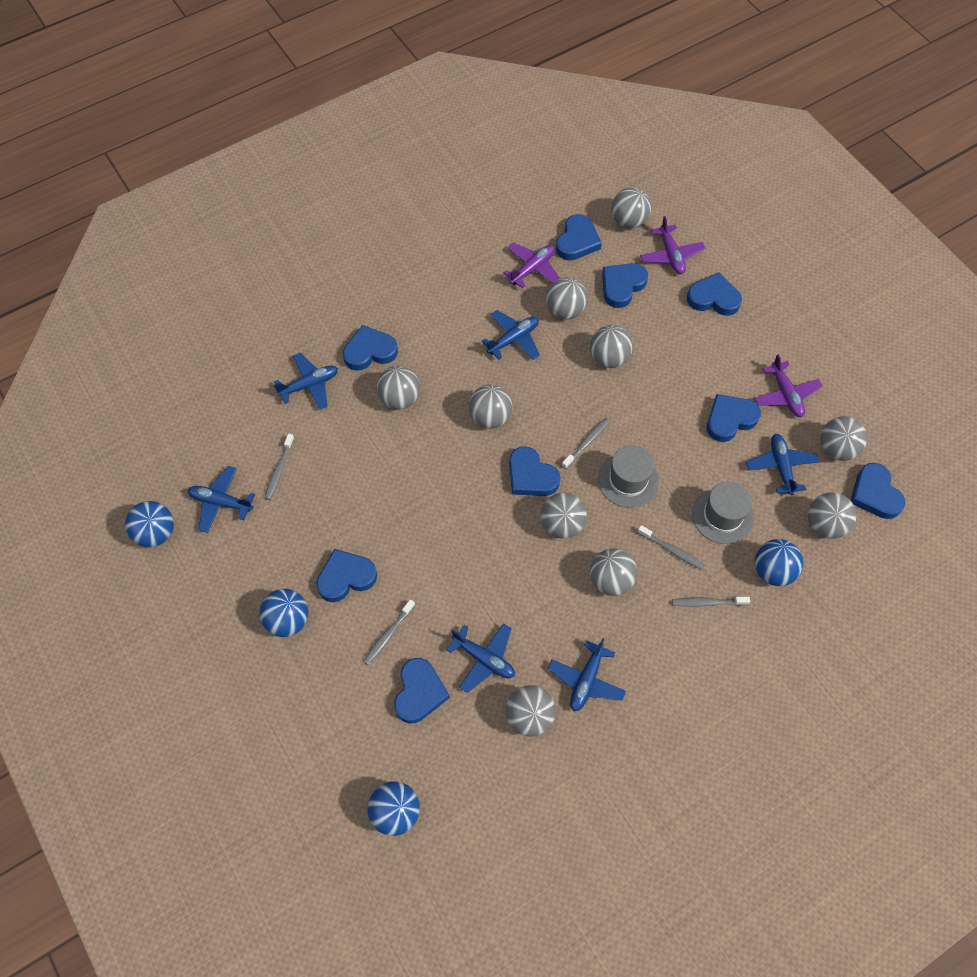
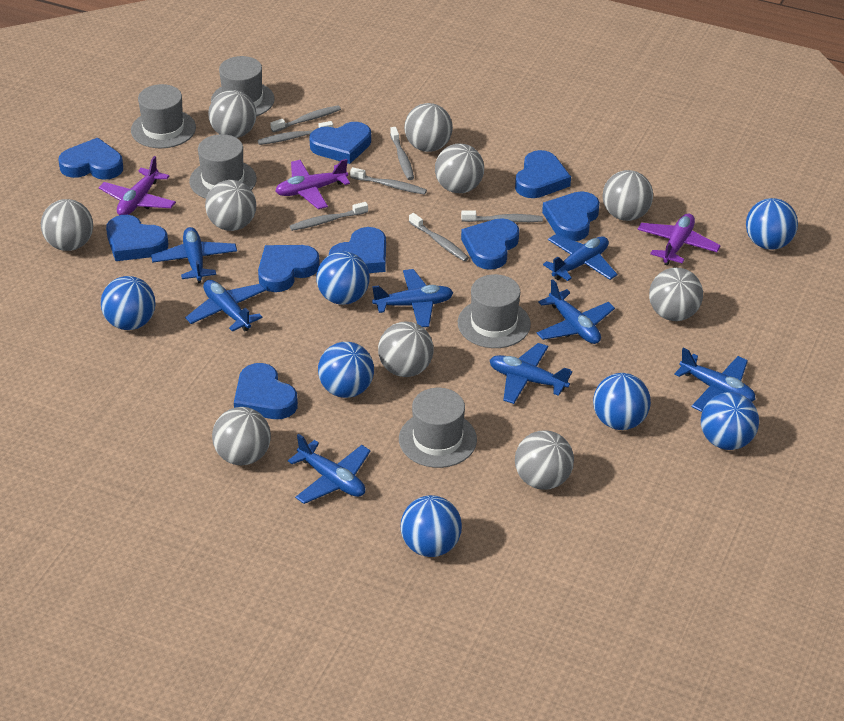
blue ball: 4 -> 7
blue plane: 6 -> 8
grey hat: 2 -> 5
grey toothbrush: 5 -> 7

